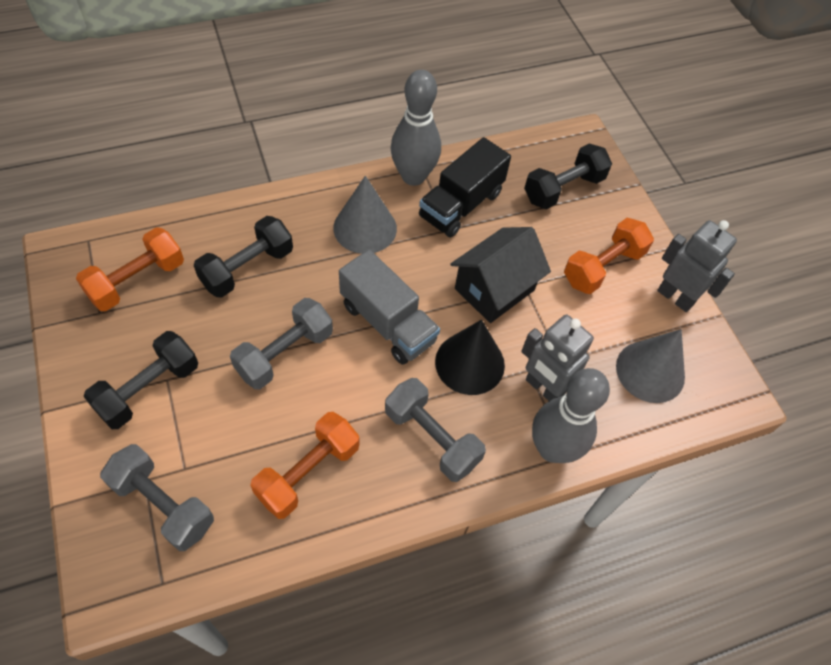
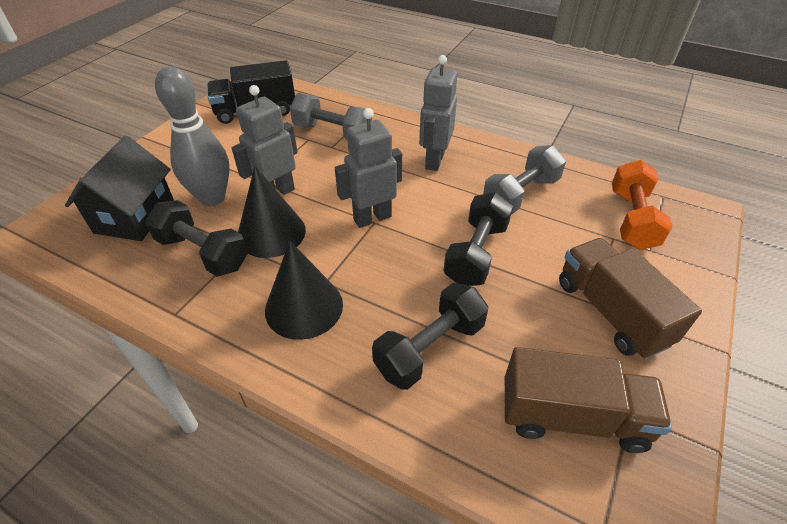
black cone: 1 -> 2
brown truck: 0 -> 2
grey bowling pin: 2 -> 1
grey cone: 2 -> 0
grey dumbbell: 3 -> 2
grey robot: 2 -> 3
grey truck: 1 -> 0
orange dumbbell: 3 -> 1

